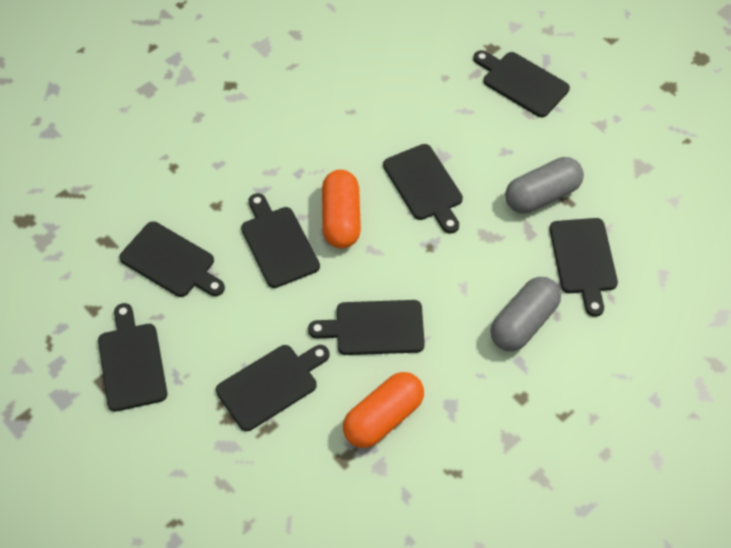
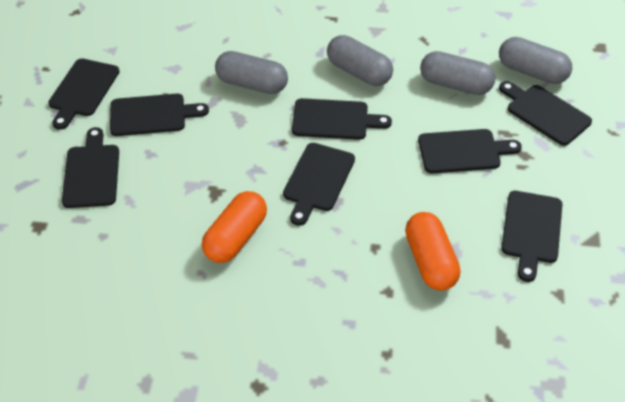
grey capsule: 2 -> 4

